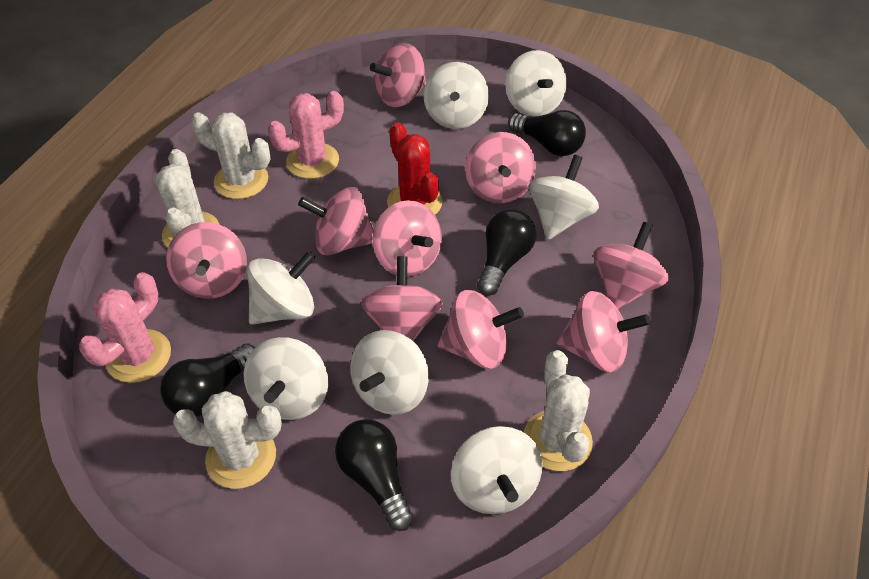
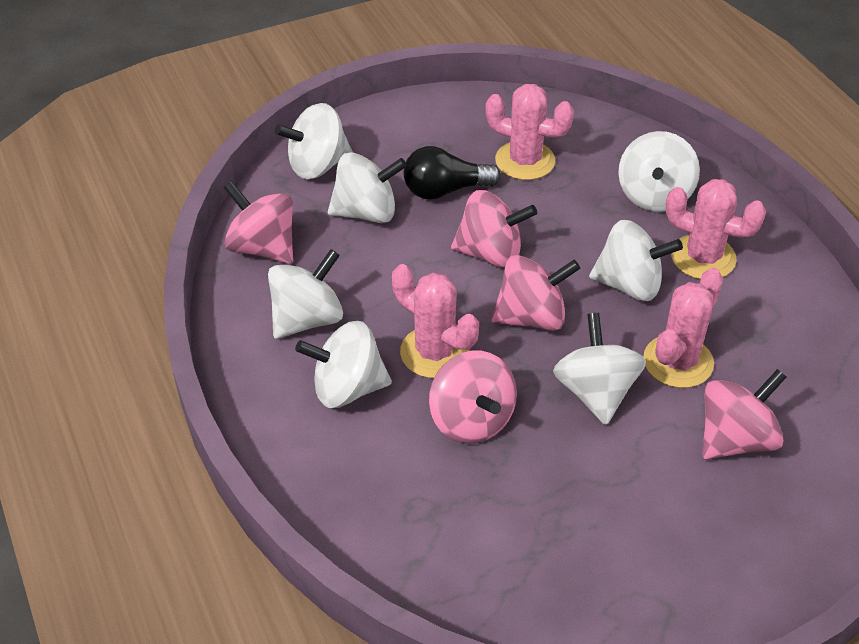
black light bulb: 4 -> 1
pink cactus: 2 -> 4
pink spinning top: 9 -> 5
red cactus: 1 -> 0
white cactus: 4 -> 0

